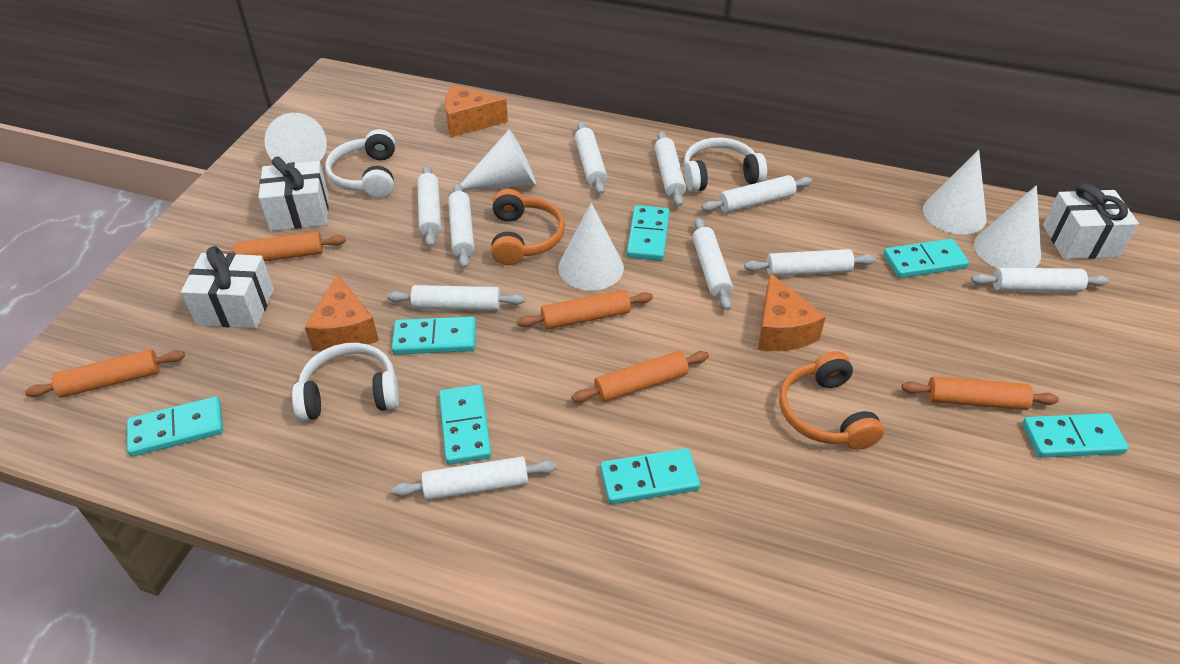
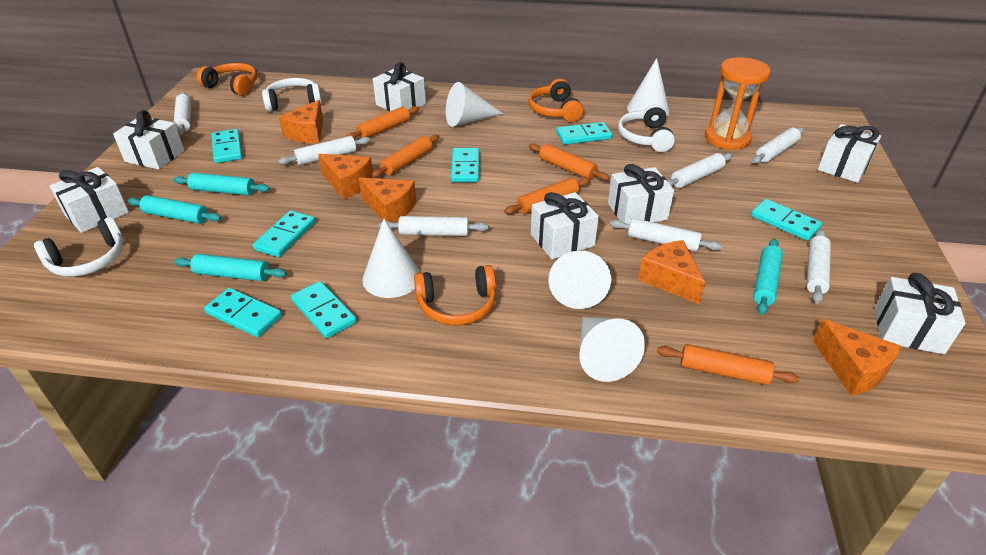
orange cheese: 3 -> 5
orange headphones: 2 -> 3
orange hourglass: 0 -> 1
turquoise rolling pin: 0 -> 4
white gift: 3 -> 7
white rolling pin: 10 -> 7

